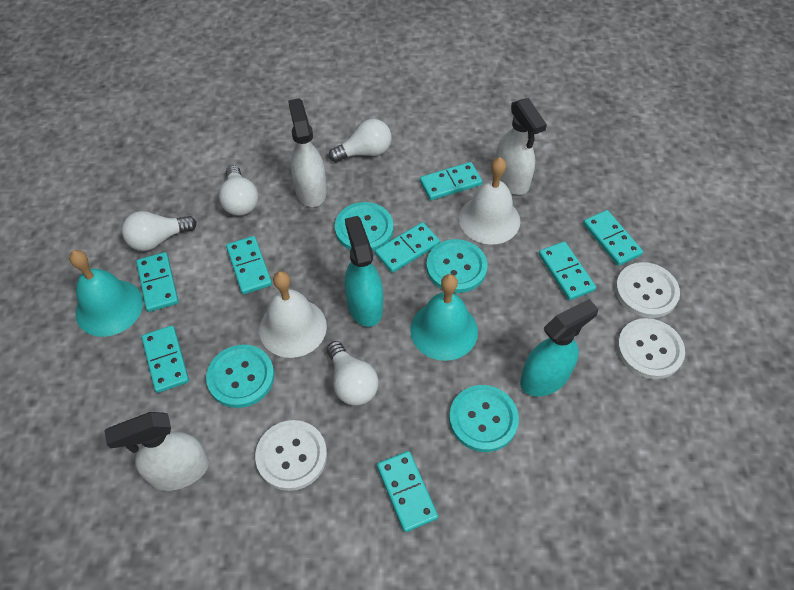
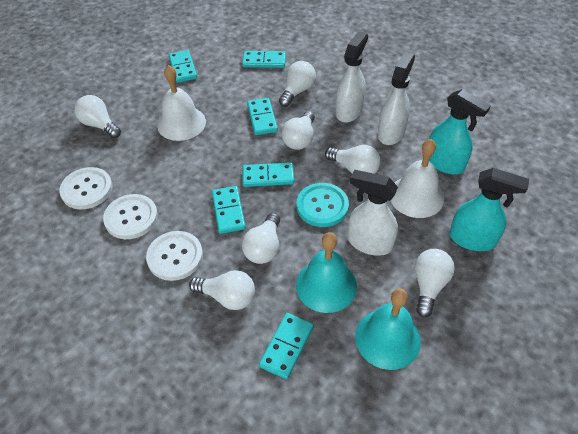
turquoise button: 4 -> 1
turquoise domino: 8 -> 6
white light bulb: 4 -> 7

